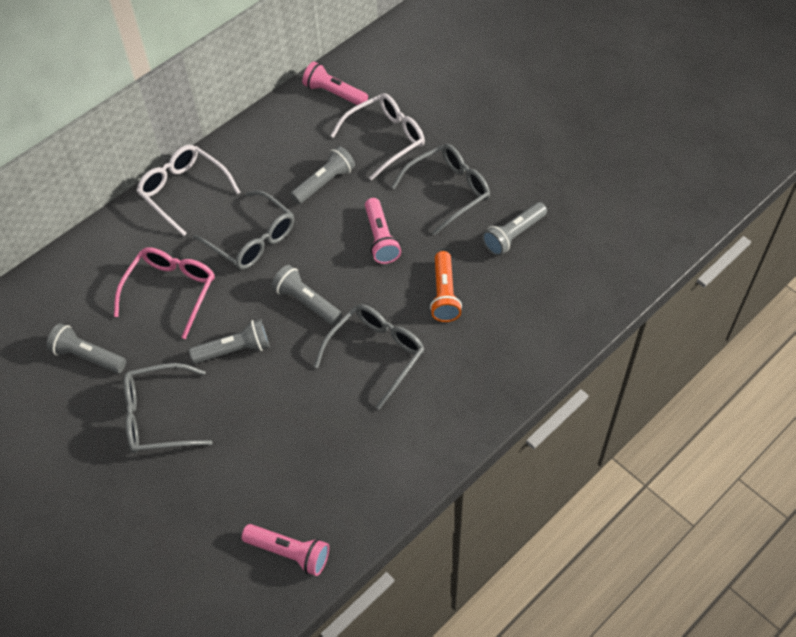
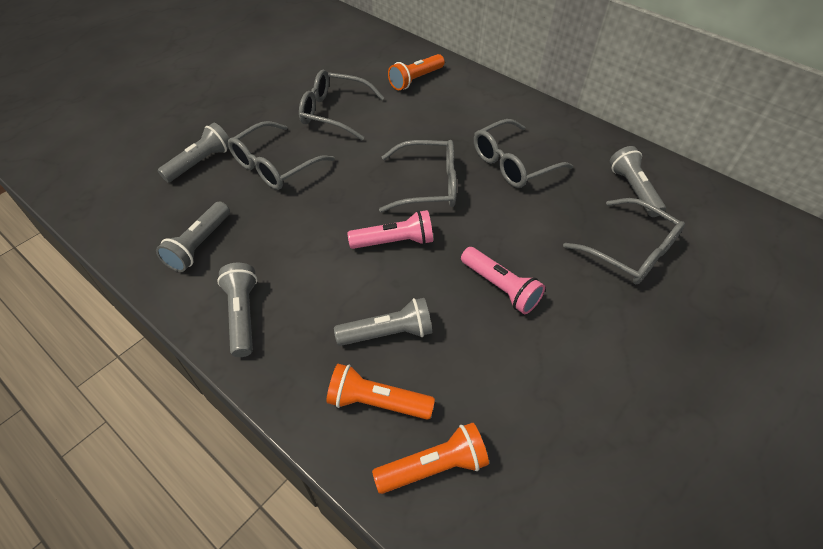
grey glasses: 4 -> 5
orange flashlight: 1 -> 3
pink flashlight: 3 -> 2
pink glasses: 1 -> 0
white glasses: 2 -> 0

